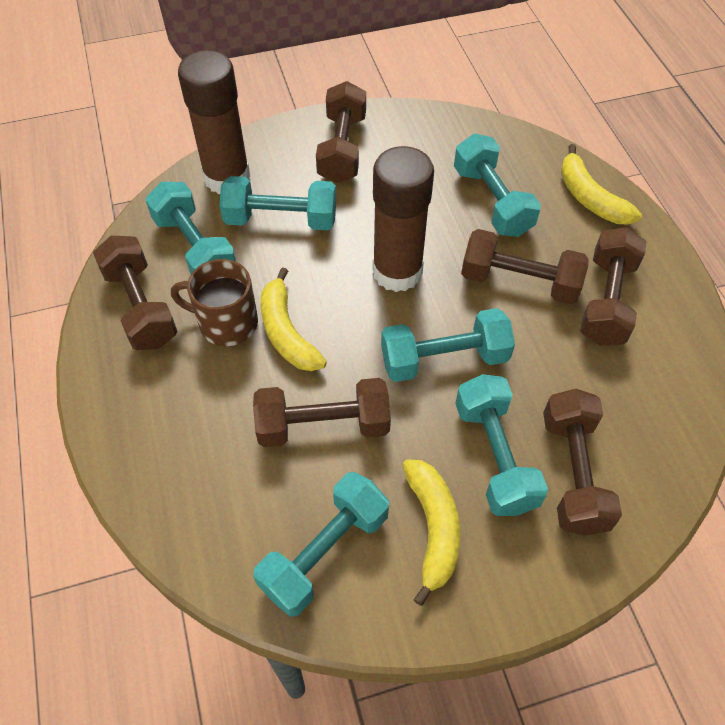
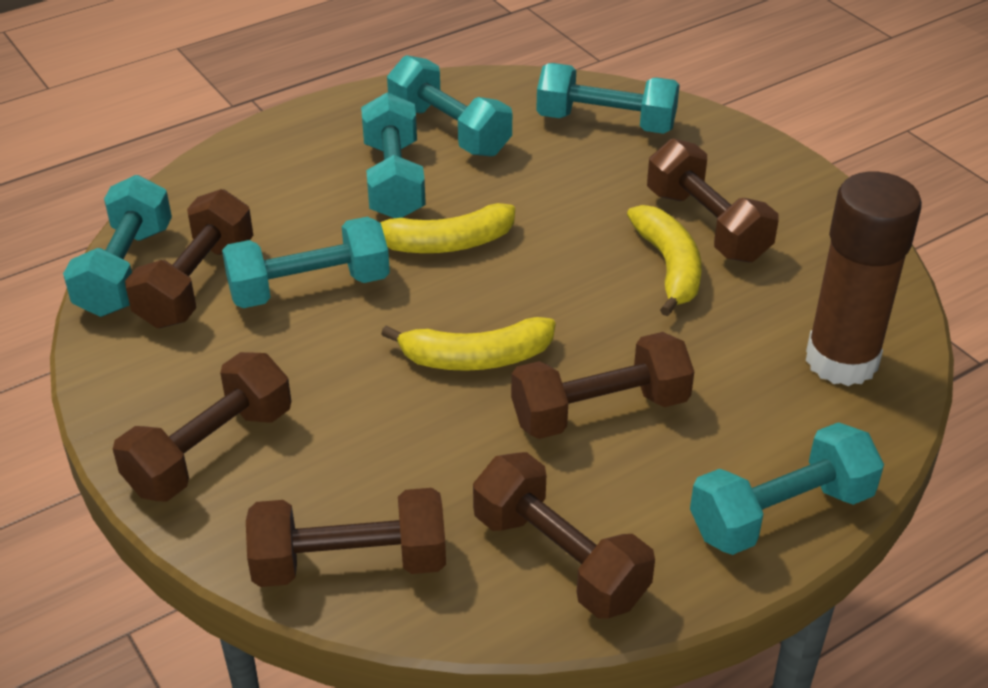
brown glue stick: 2 -> 1
brown mug: 1 -> 0

